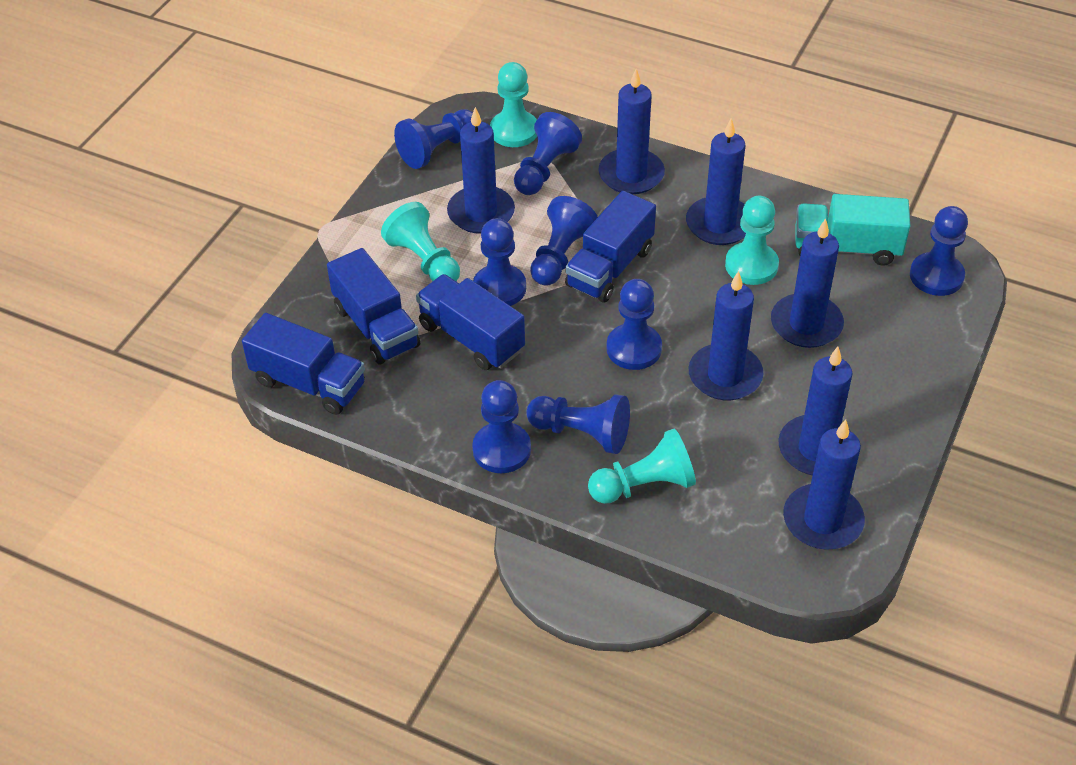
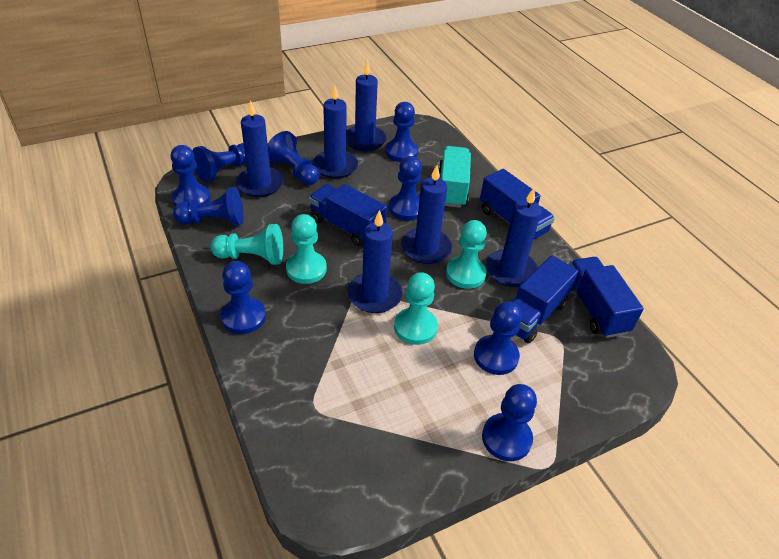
blue candle: 7 -> 6
blue pawn: 8 -> 9

